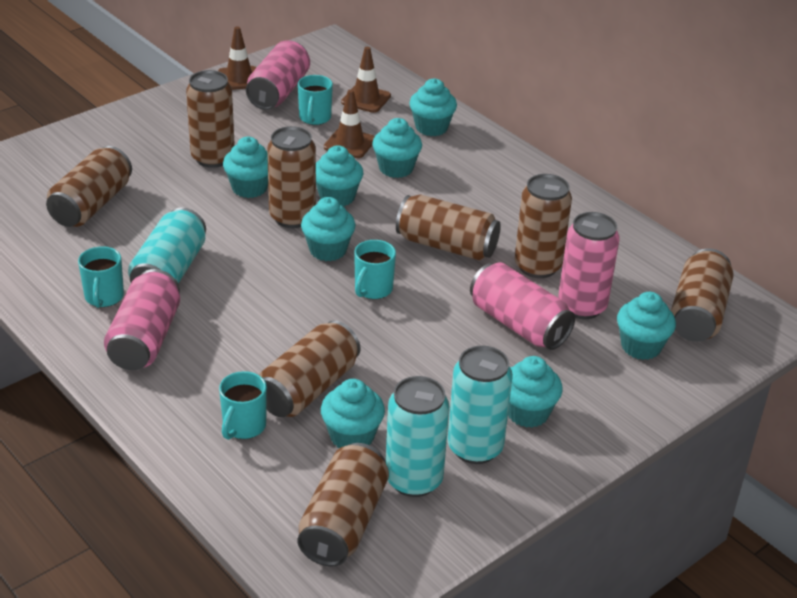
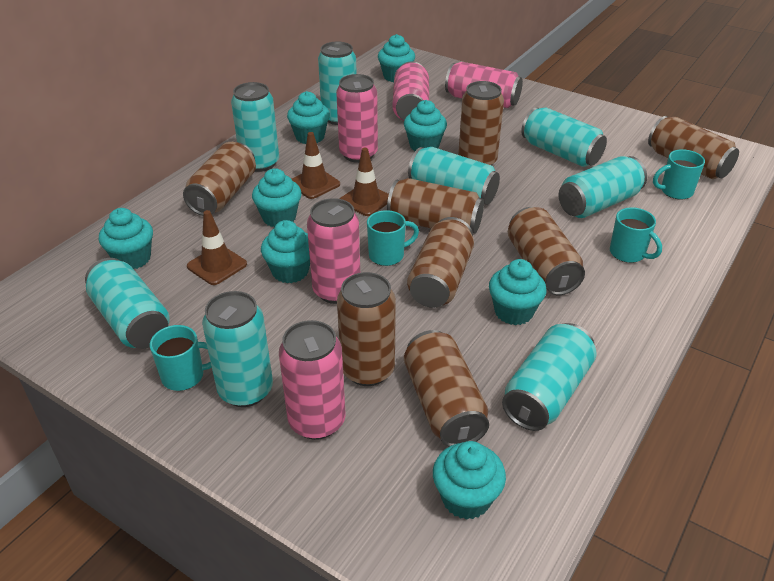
pink can: 4 -> 5
turquoise can: 3 -> 8

